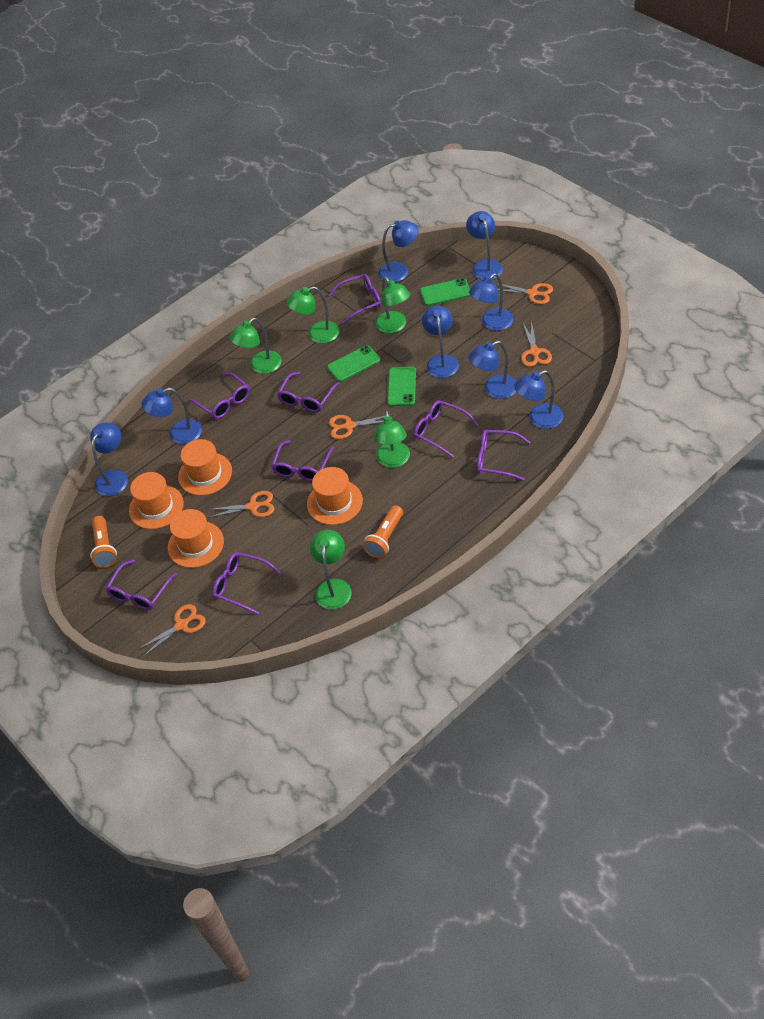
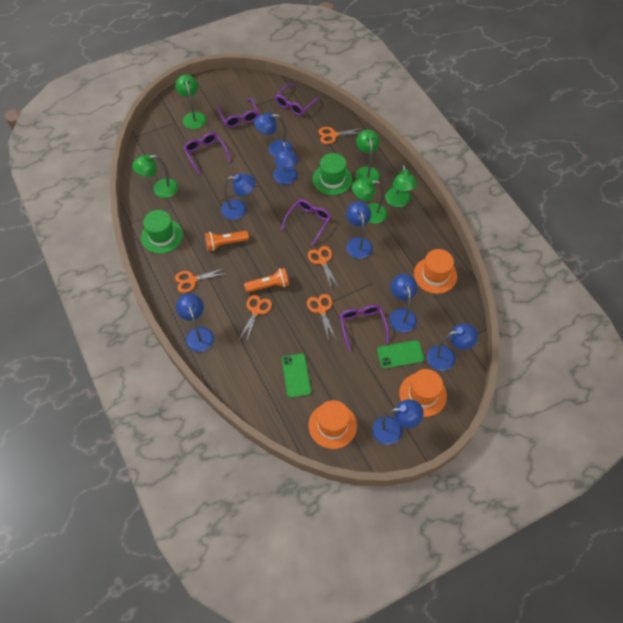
green hat: 0 -> 2
green phone: 3 -> 2
orange hat: 4 -> 3
purple glasses: 8 -> 5

